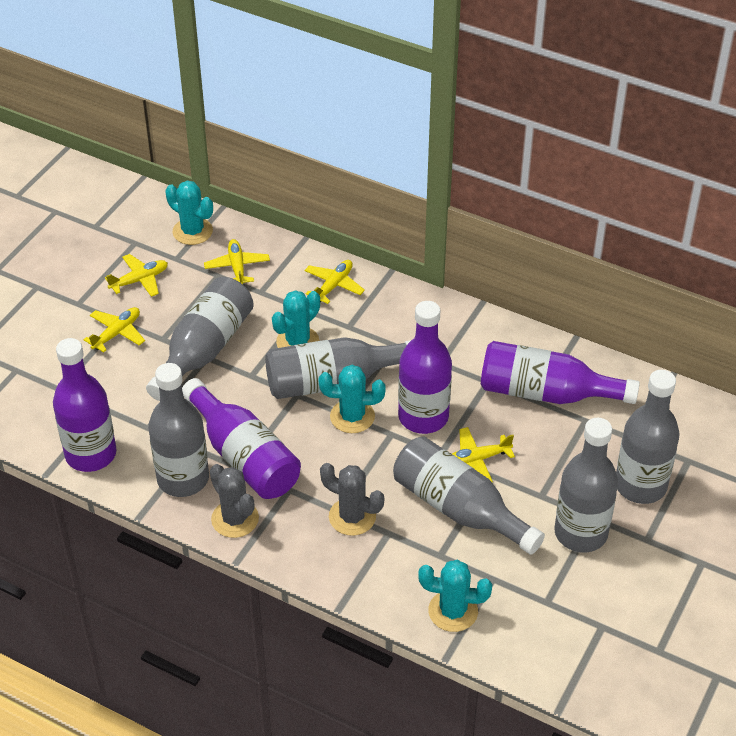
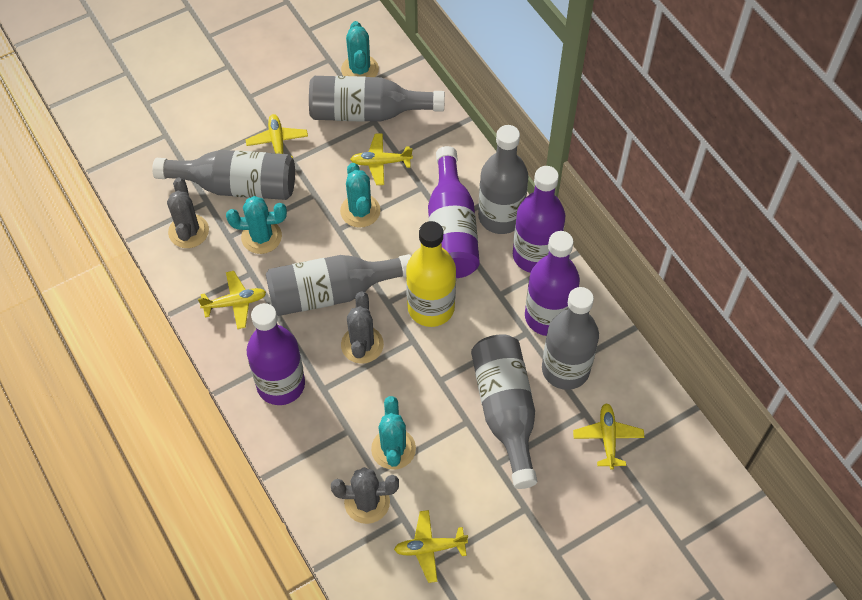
grey cactus: 2 -> 3
yellow bottle: 0 -> 1

